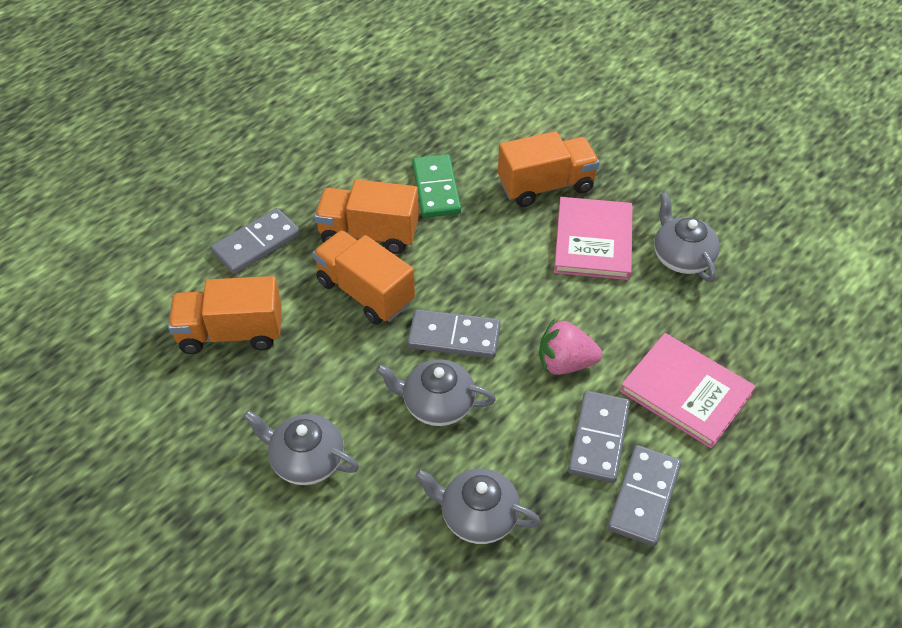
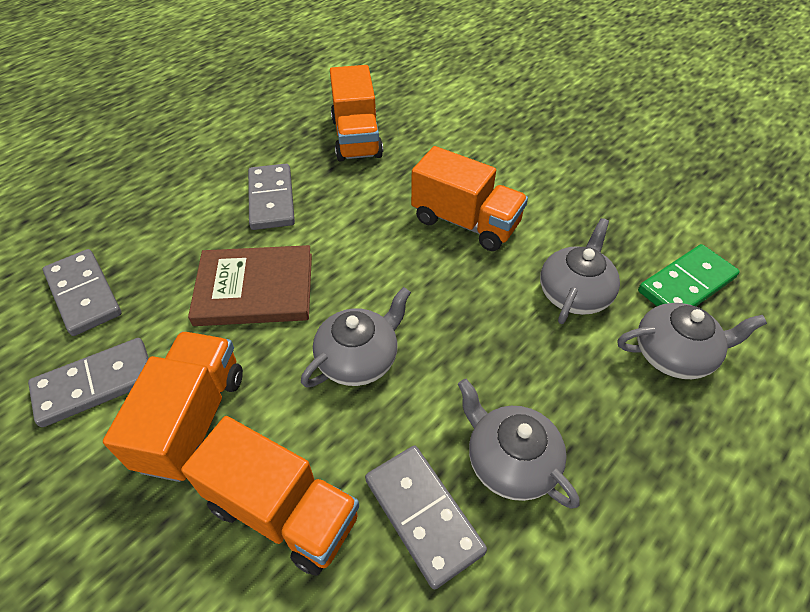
brown book: 0 -> 1
pink book: 2 -> 0
pink strawberry: 1 -> 0

